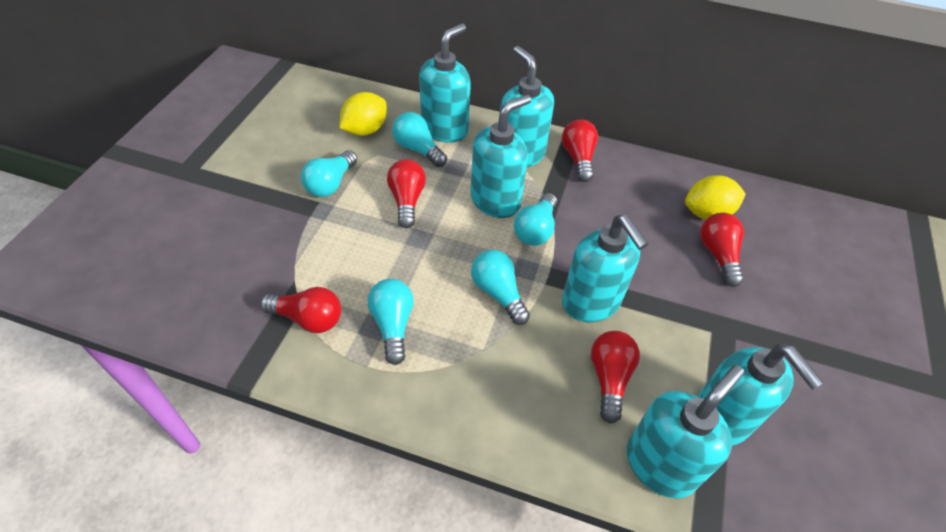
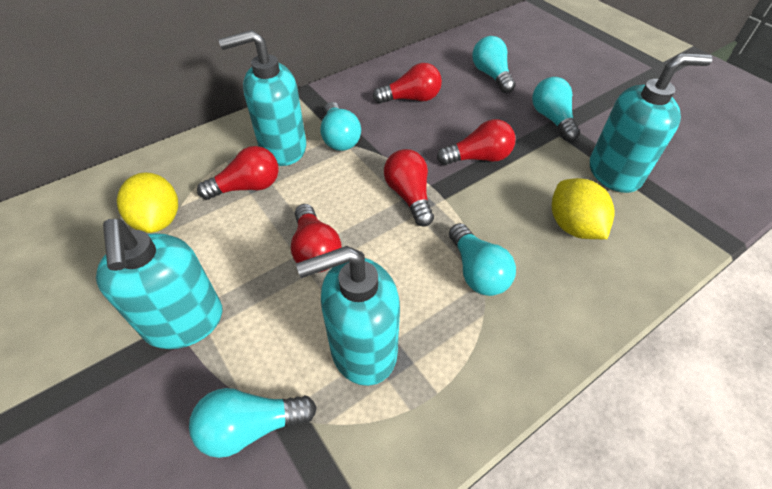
turquoise soap dispenser: 6 -> 4

